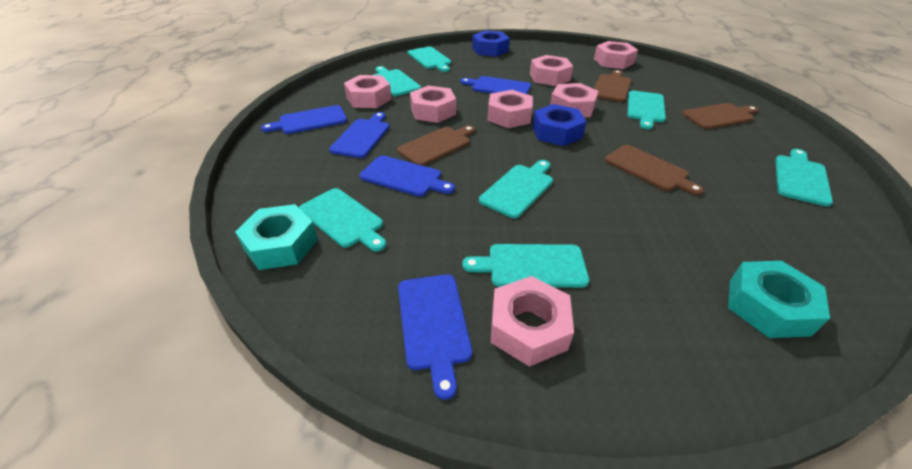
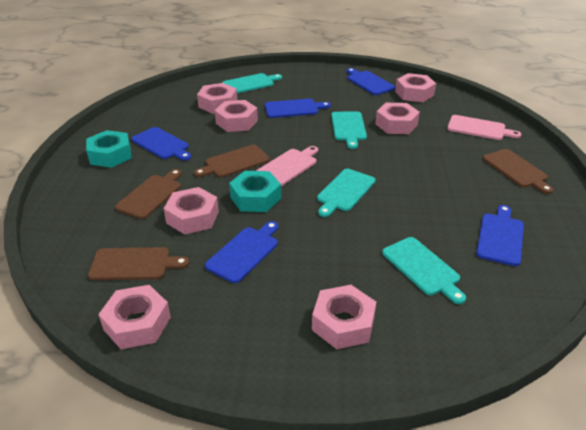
blue nut: 2 -> 0
pink cutting board: 0 -> 2
turquoise cutting board: 7 -> 4

